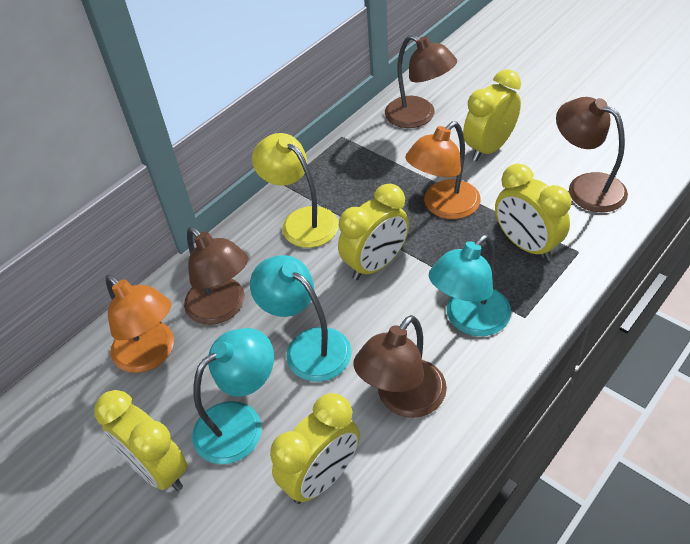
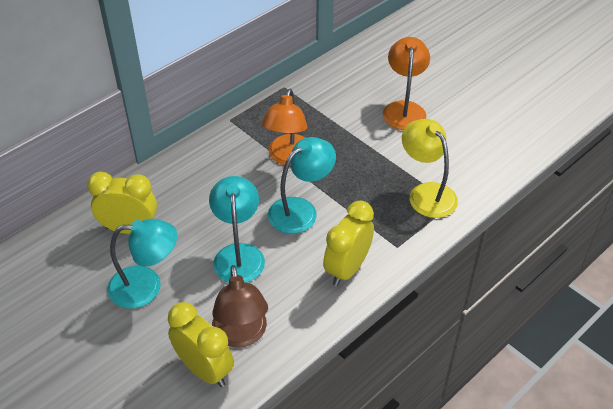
brown lamp: 4 -> 1
yellow clock: 5 -> 3

